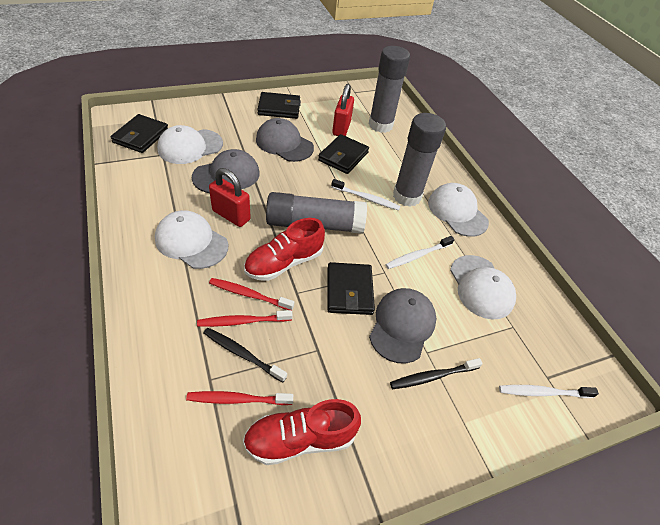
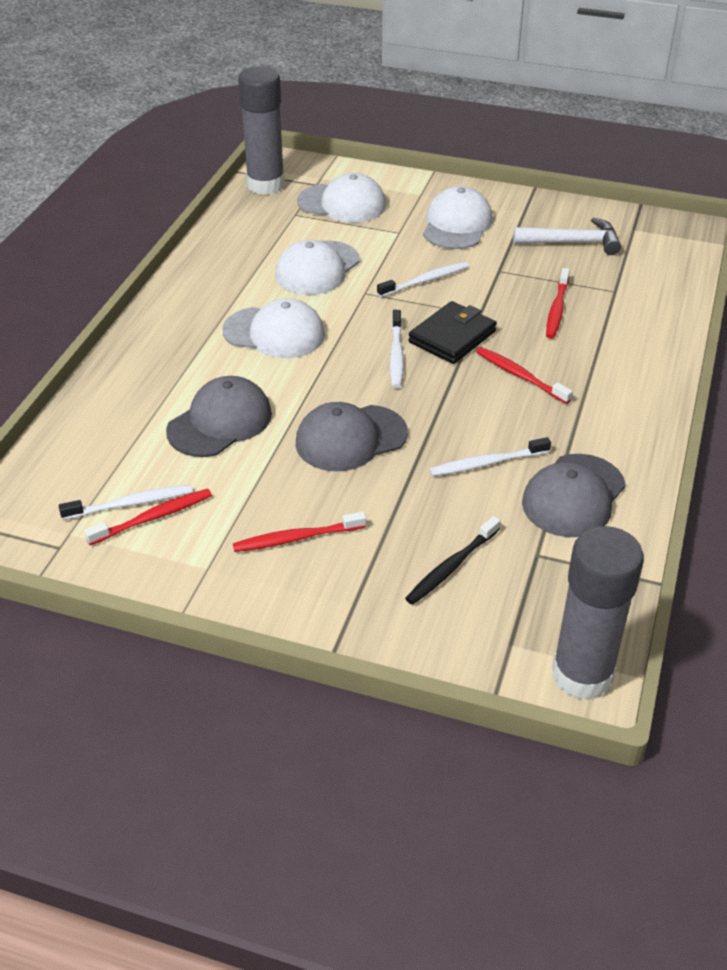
black toothbrush: 2 -> 1
black wallet: 4 -> 1
grey glue stick: 3 -> 2
red padlock: 2 -> 0
red shoe: 2 -> 0
red toothbrush: 3 -> 4
white hammer: 0 -> 1
white toothbrush: 3 -> 4

